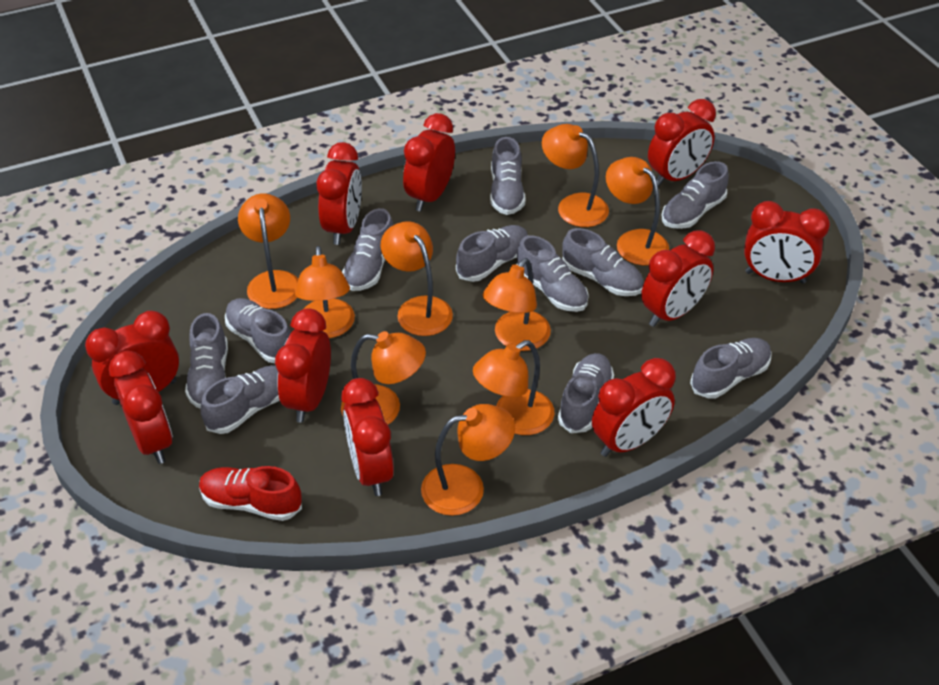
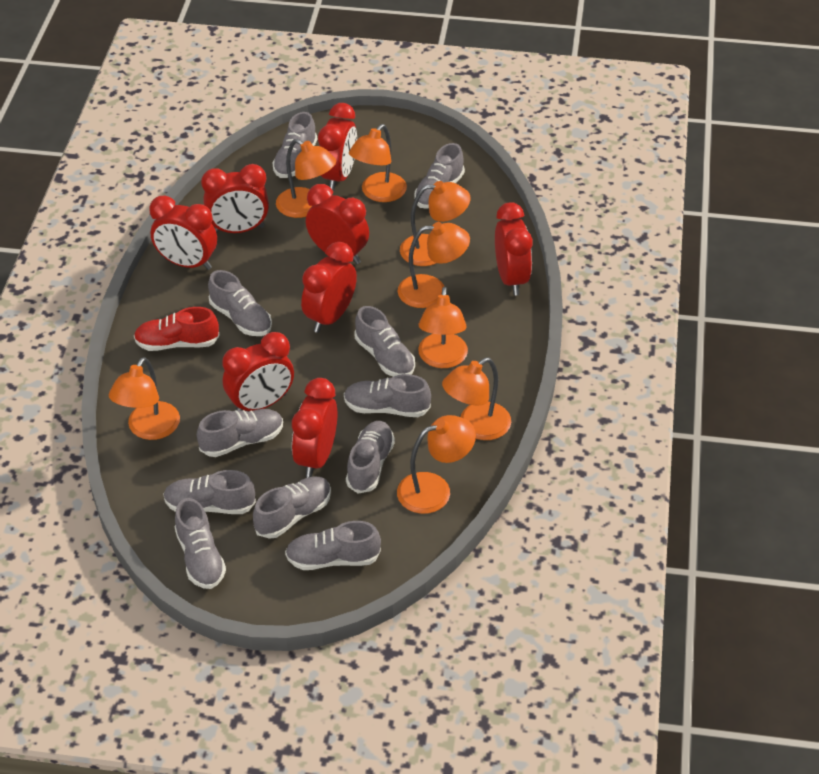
orange lamp: 9 -> 8
red clock: 10 -> 8

